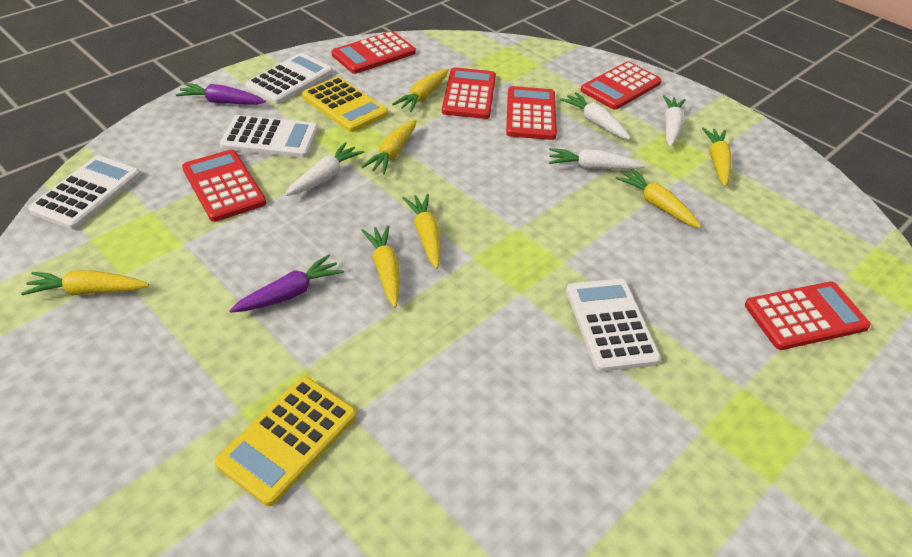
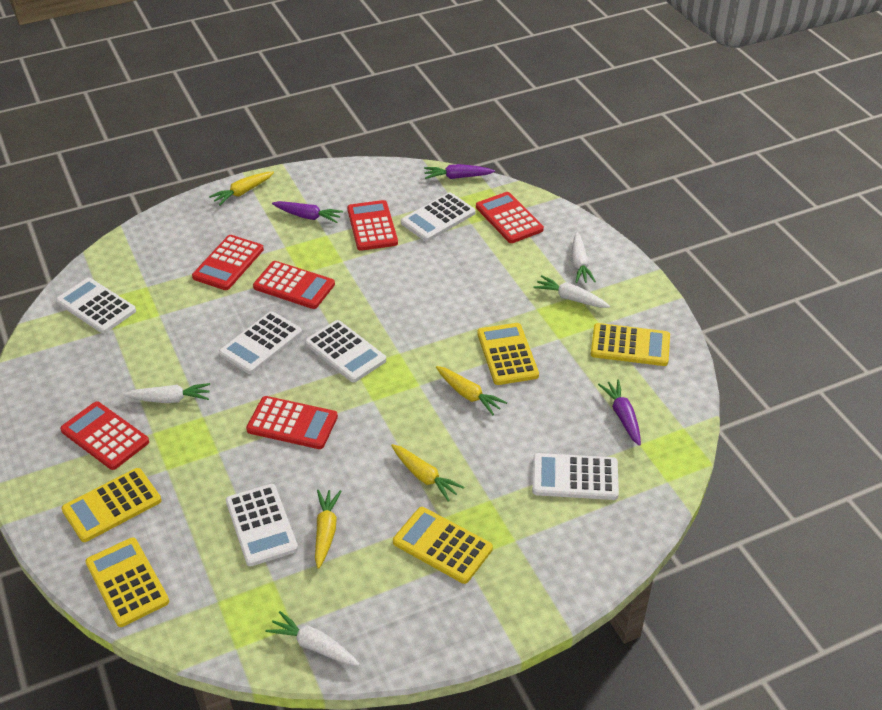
purple carrot: 2 -> 3
white calculator: 4 -> 6
yellow calculator: 2 -> 5
yellow carrot: 7 -> 4

